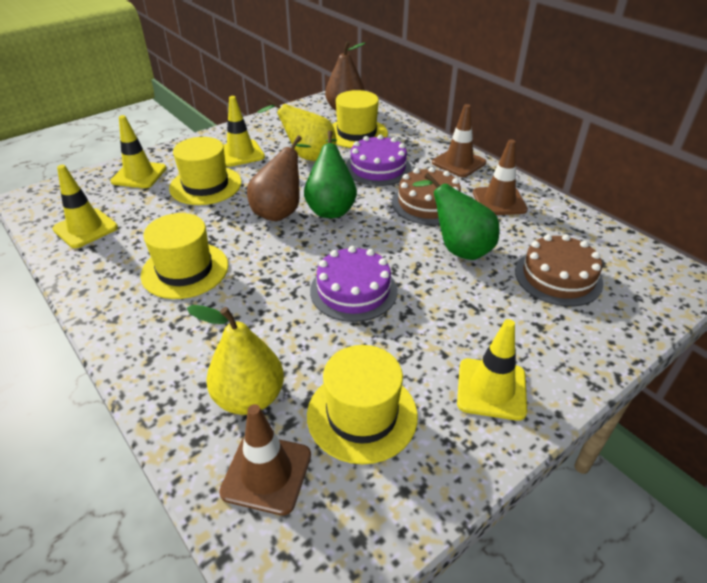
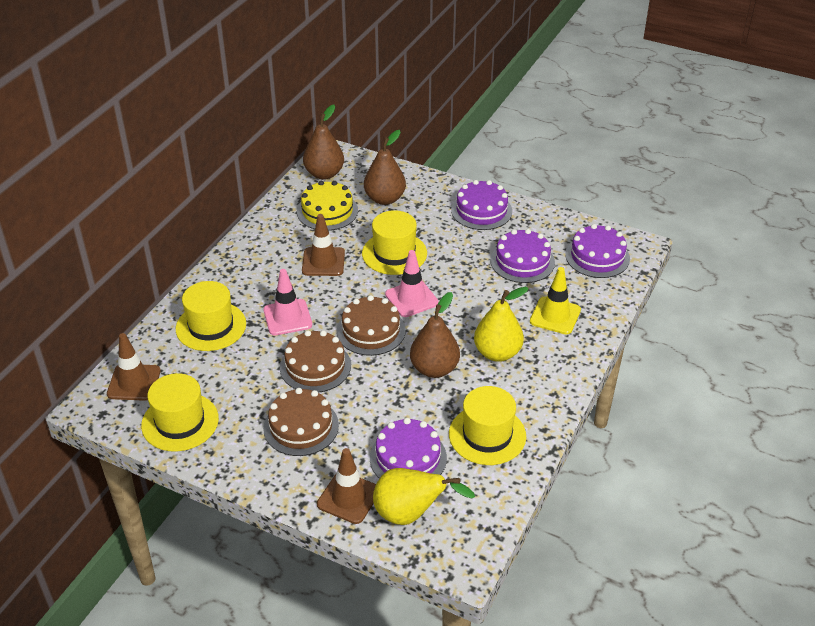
brown cake: 2 -> 3
brown pear: 2 -> 3
green pear: 2 -> 0
pink traffic cone: 0 -> 2
purple cake: 2 -> 4
yellow cake: 0 -> 1
yellow traffic cone: 4 -> 1

